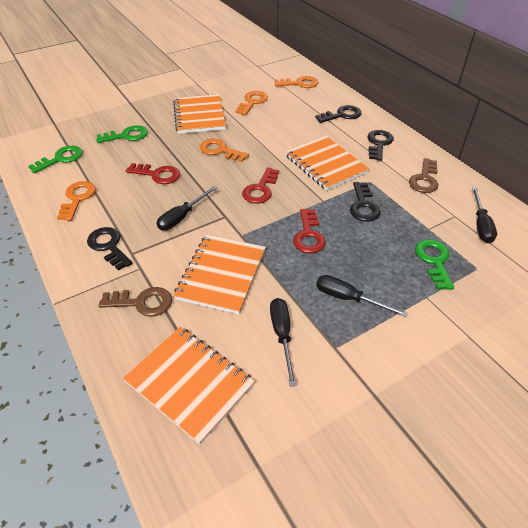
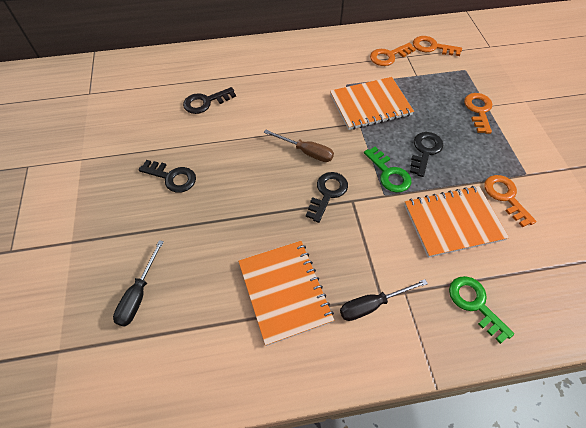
black screwdriver: 4 -> 2
brown key: 2 -> 0
brown screwdriver: 0 -> 1
green key: 3 -> 2
orange notebook: 4 -> 3
red key: 3 -> 0

